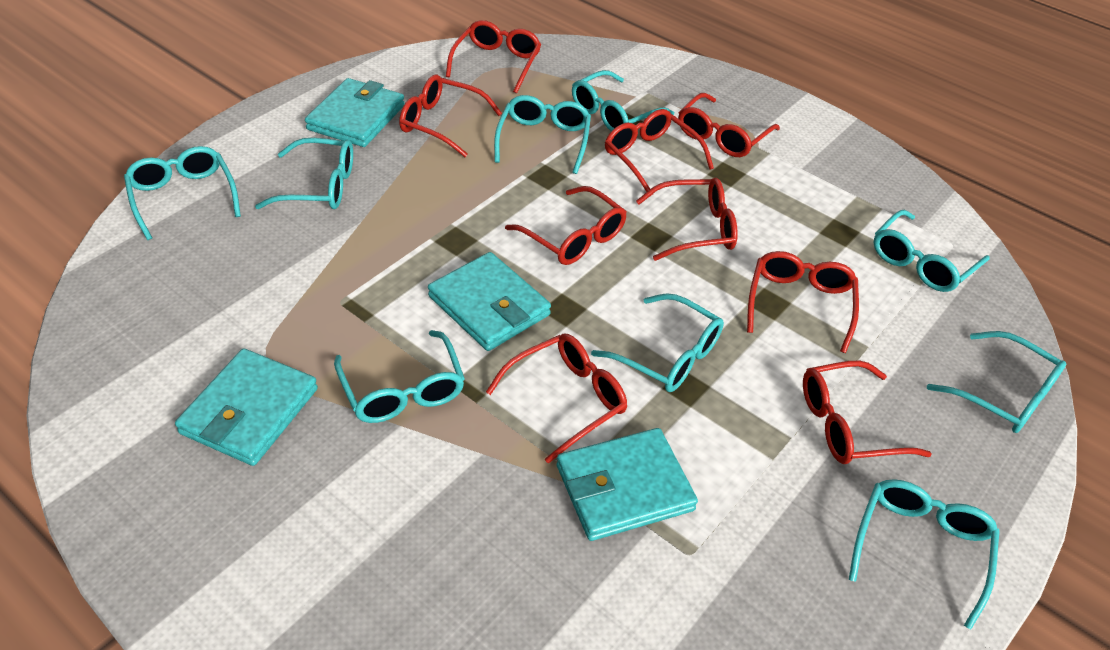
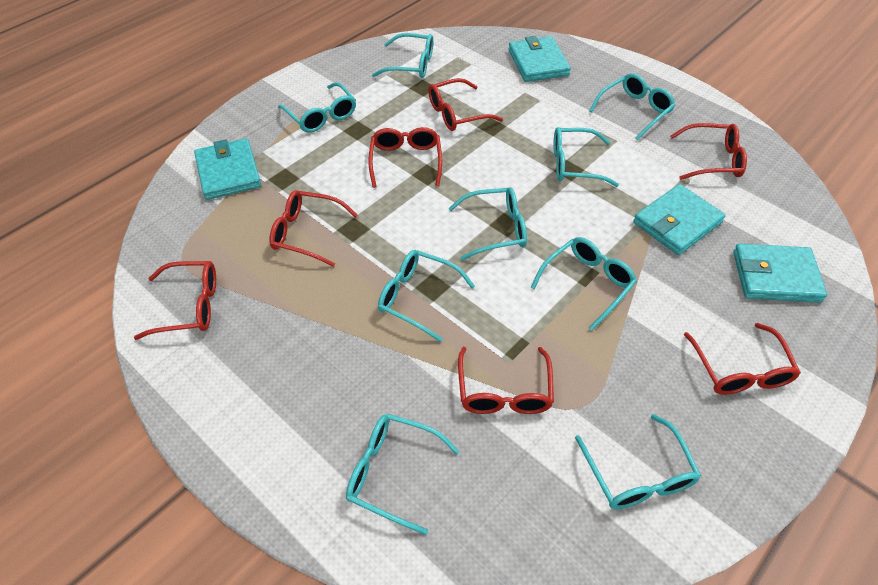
red glasses: 9 -> 7

